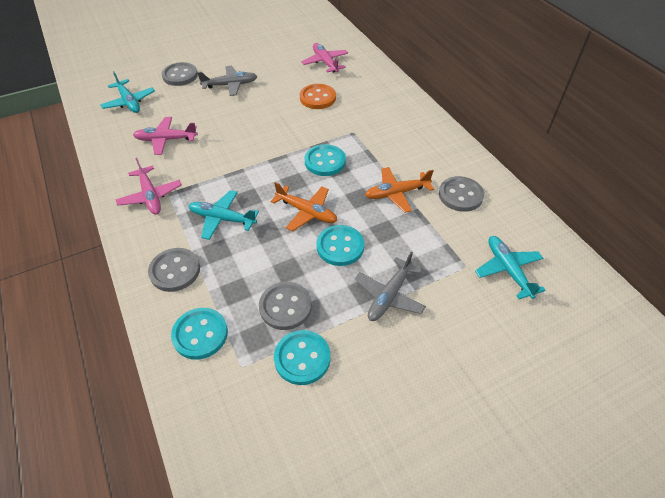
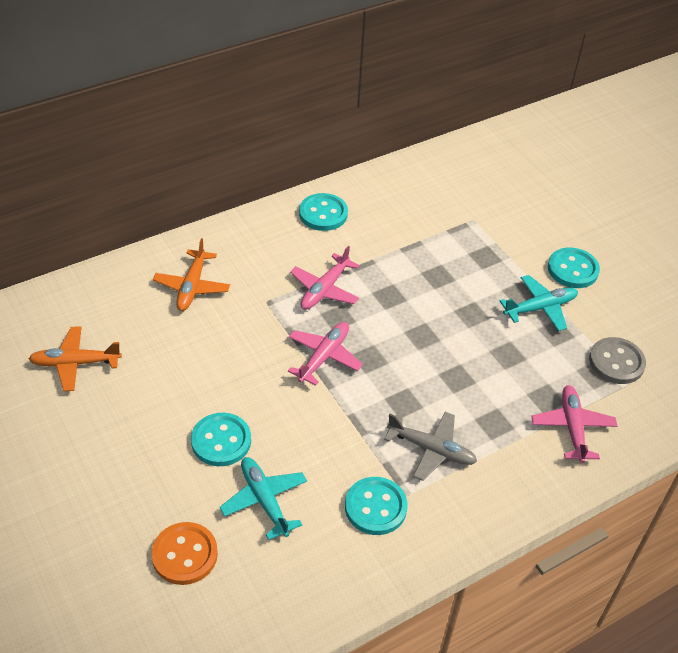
grey button: 4 -> 1
grey plane: 2 -> 1
turquoise plane: 3 -> 2

